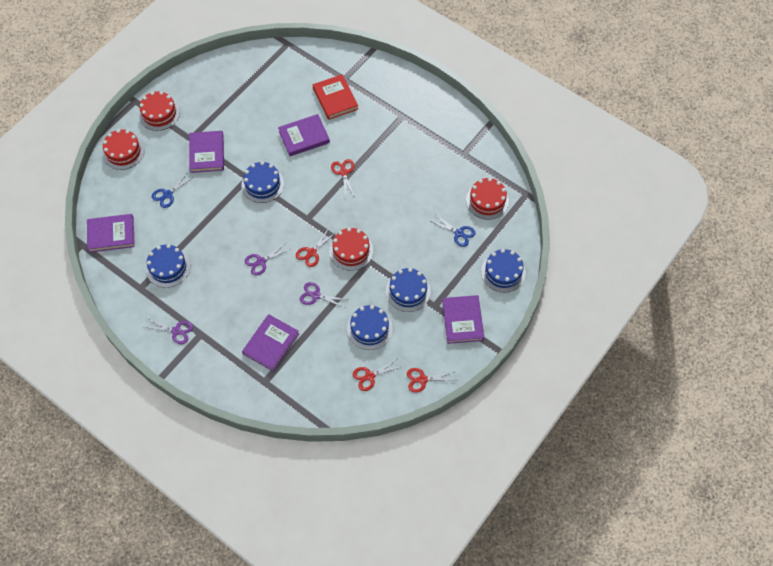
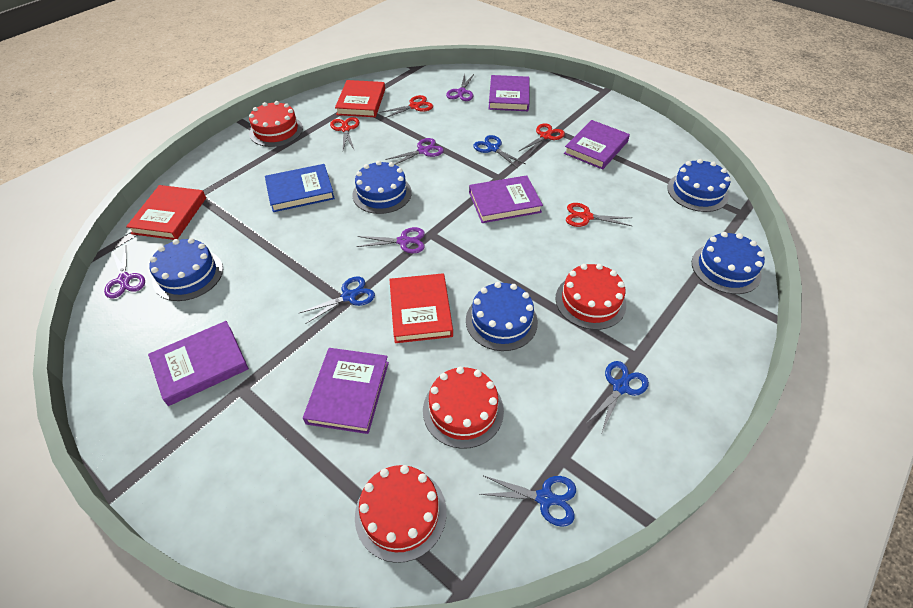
blue book: 0 -> 1
blue scissors: 2 -> 4
purple scissors: 3 -> 4
red book: 1 -> 3

